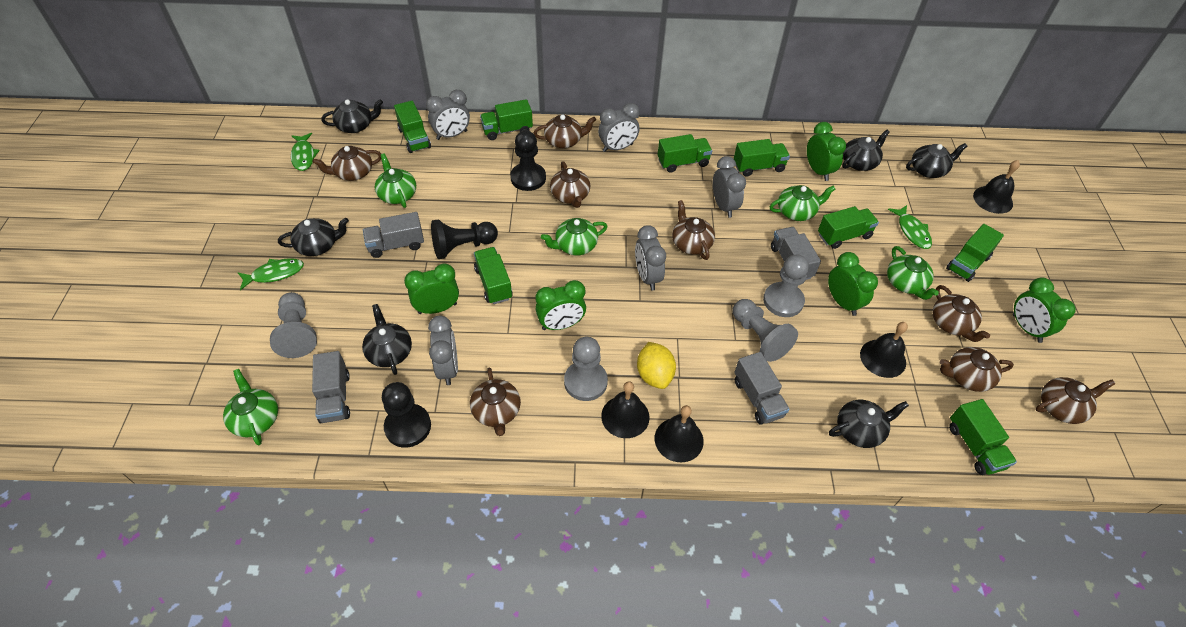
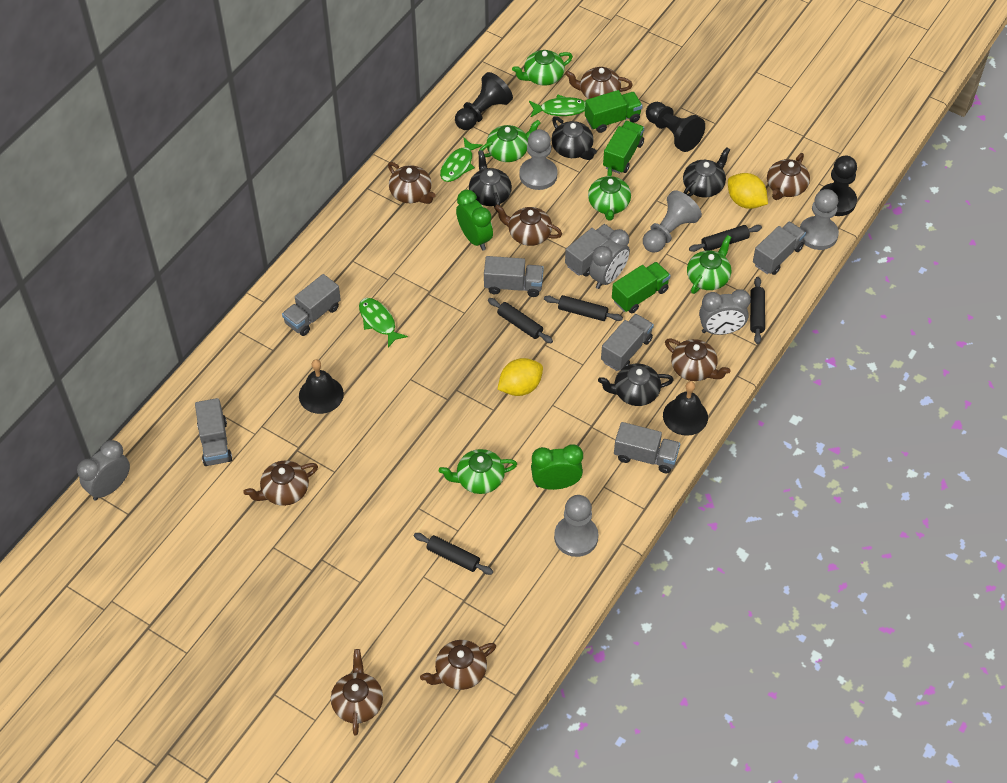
black bell: 4 -> 2
black rolling pin: 0 -> 5
black teapot: 6 -> 4
green clock: 5 -> 2
green truck: 8 -> 3
grey clock: 5 -> 3
grey truck: 4 -> 7
yellow lemon: 1 -> 2

